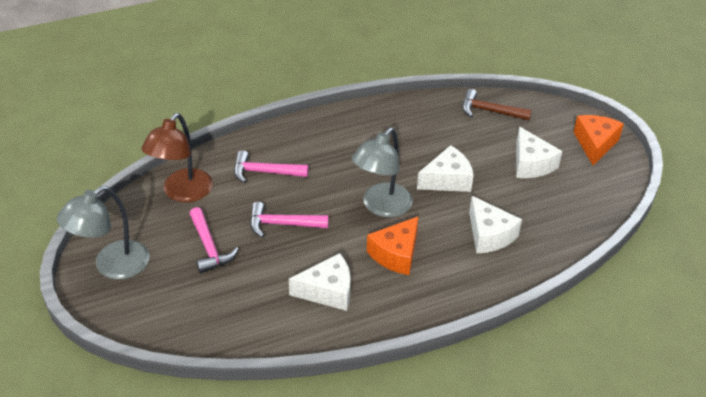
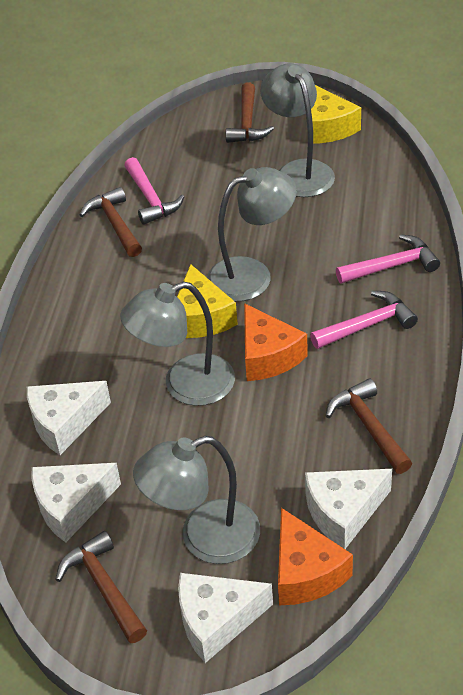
brown hammer: 1 -> 4
brown lamp: 1 -> 0
grey lamp: 2 -> 4
yellow cheese: 0 -> 2

